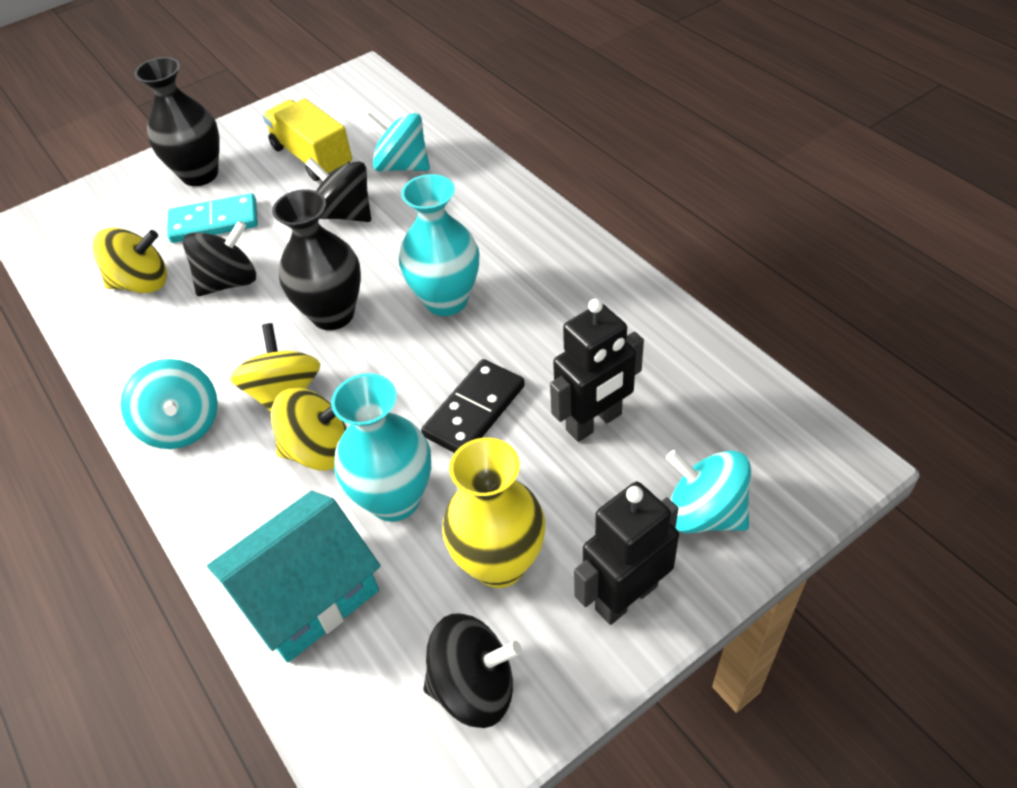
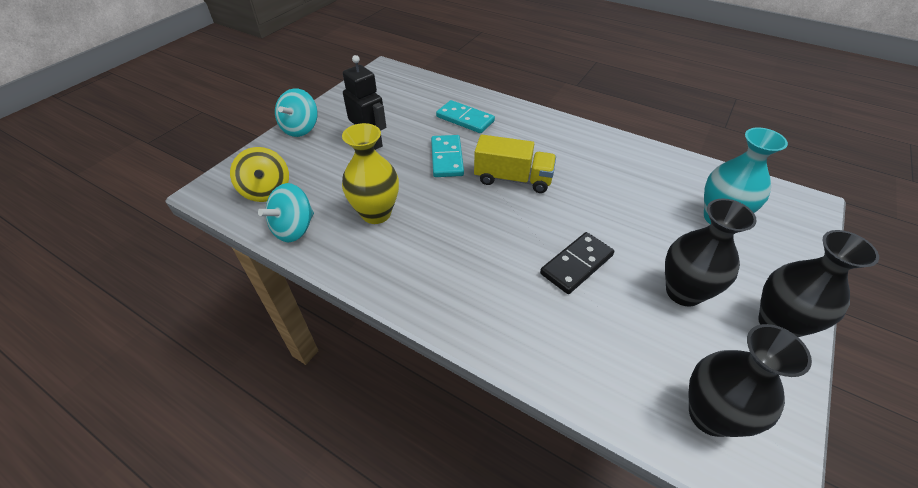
black robot: 2 -> 1
black spinning top: 3 -> 0
black vase: 2 -> 3
turquoise domino: 1 -> 2
turquoise house: 1 -> 0
turquoise spinning top: 3 -> 2
turquoise vase: 2 -> 1
yellow spinning top: 3 -> 1

